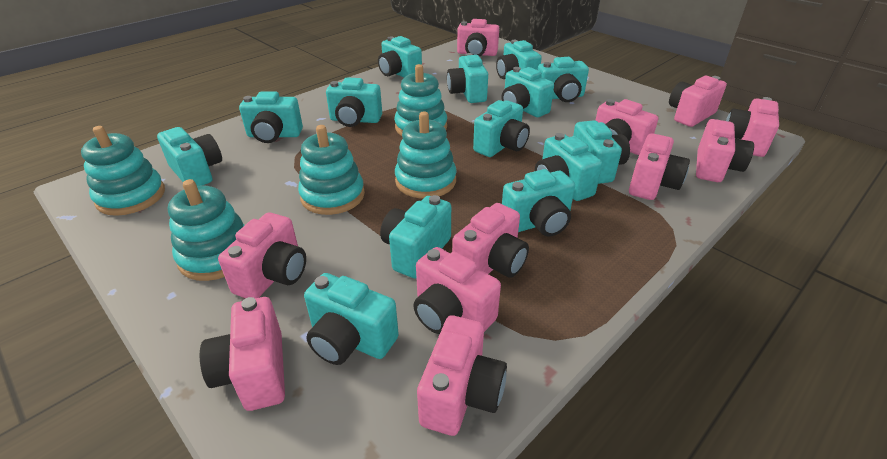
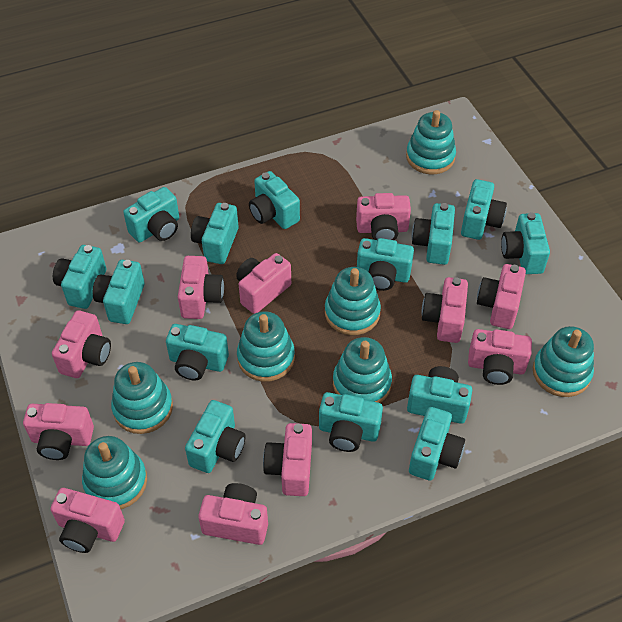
turquoise stacking toy: 5 -> 7

